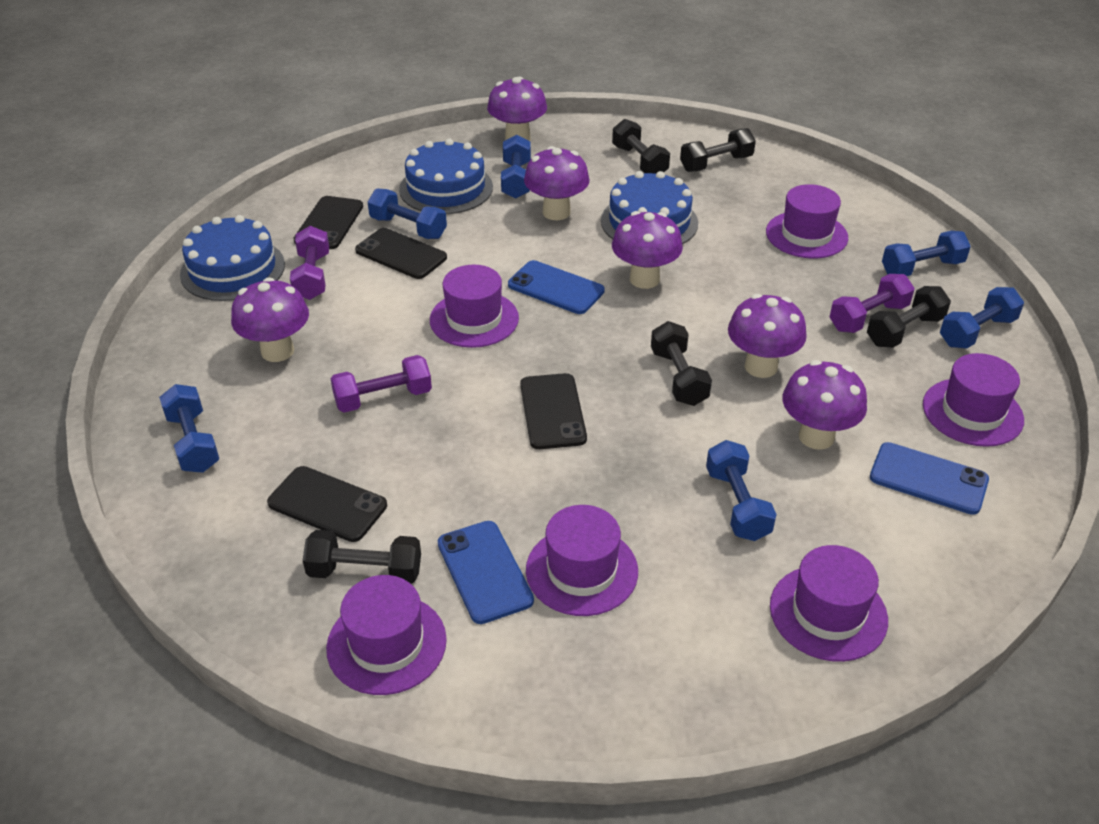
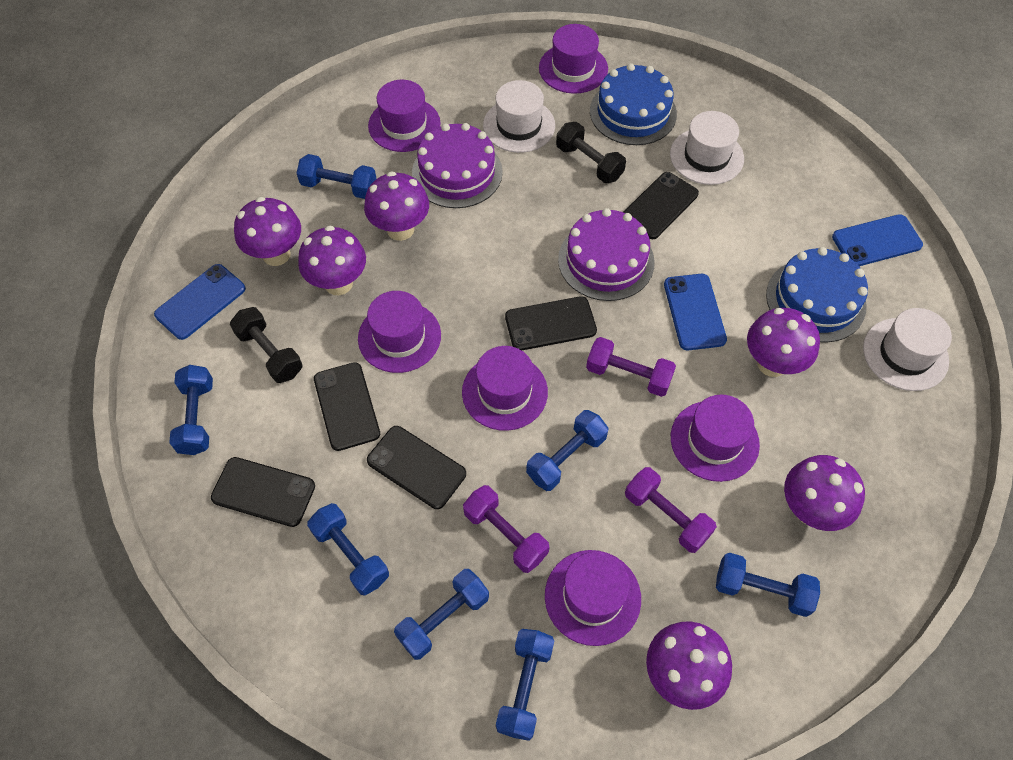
black dumbbell: 5 -> 2
black phone: 4 -> 5
blue cake: 3 -> 2
blue dumbbell: 6 -> 7
purple cake: 0 -> 2
white hat: 0 -> 3

